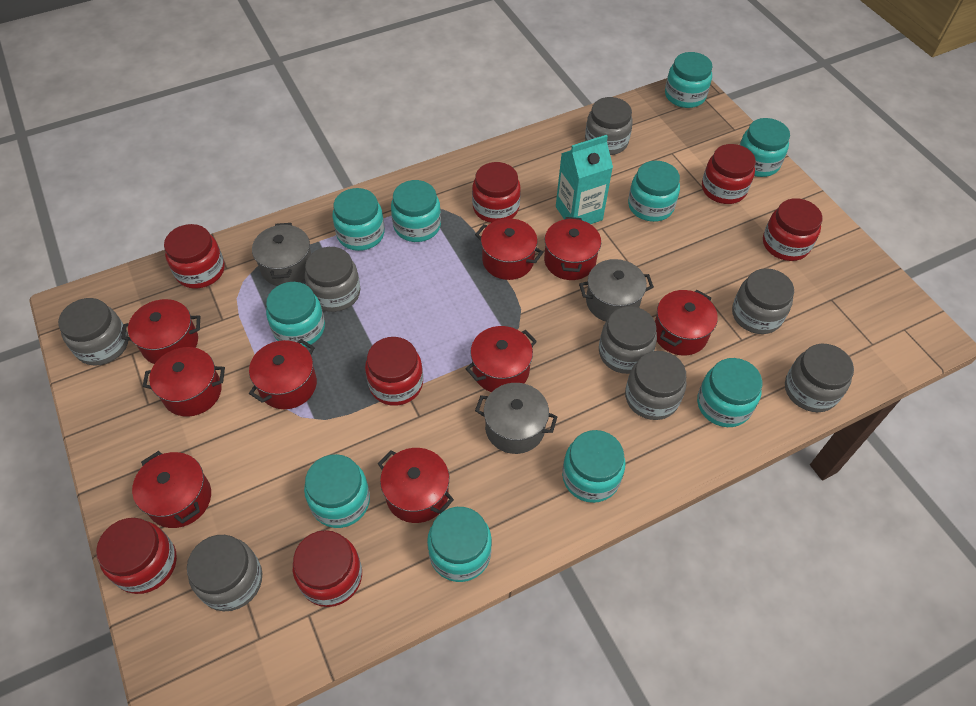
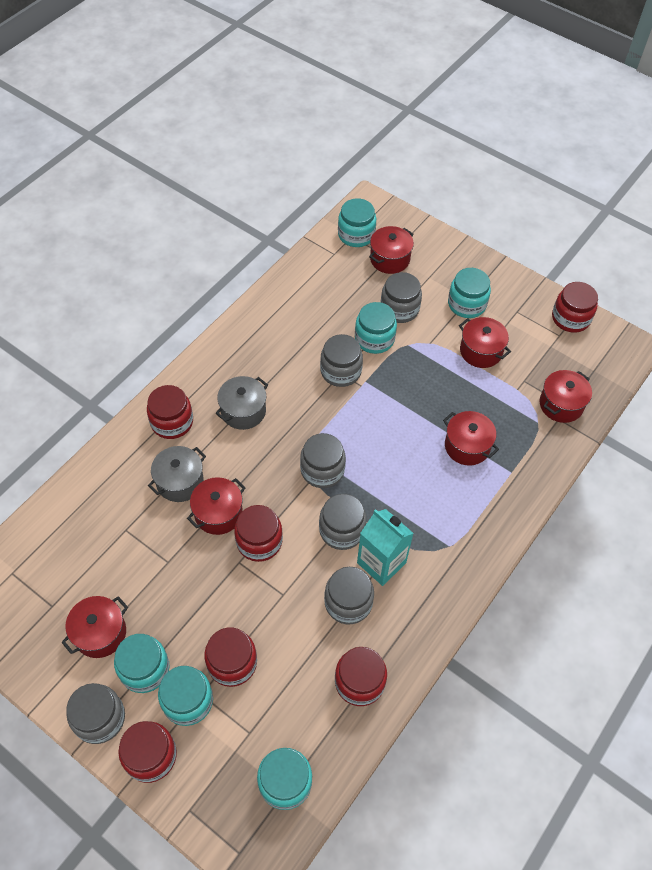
grey jar: 8 -> 6
grey pot: 3 -> 2
red jar: 7 -> 6
red pot: 9 -> 6
turquoise jar: 10 -> 6

